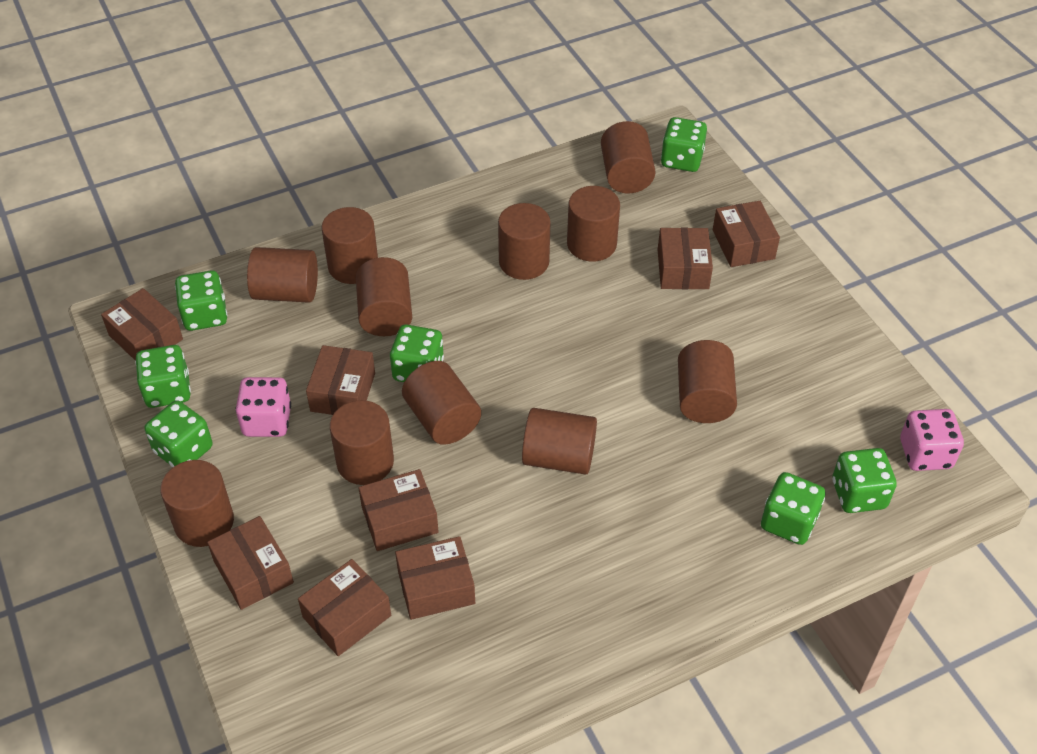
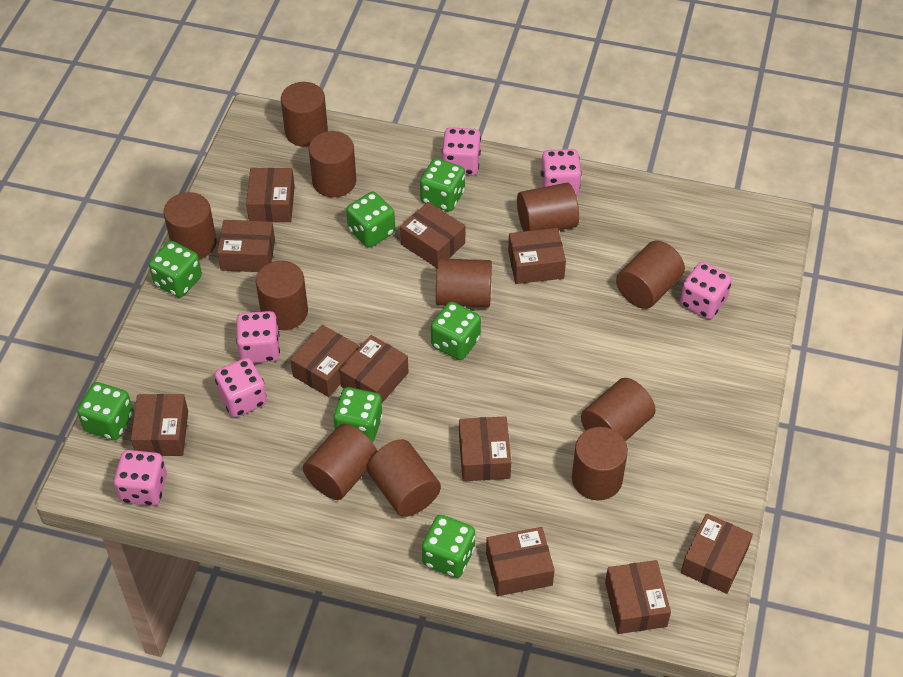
brown box: 8 -> 11
pink dice: 2 -> 6

